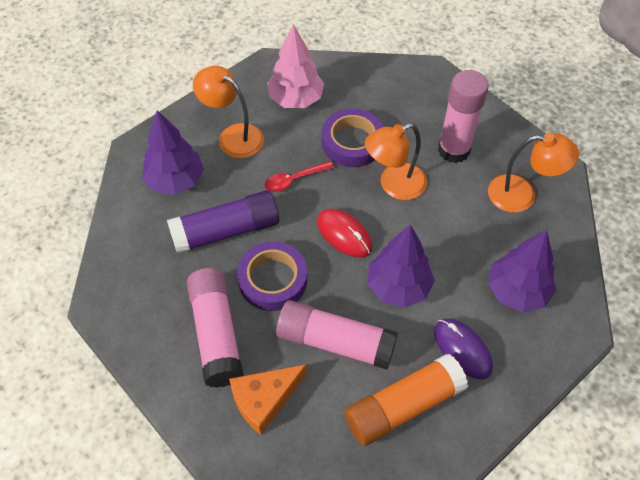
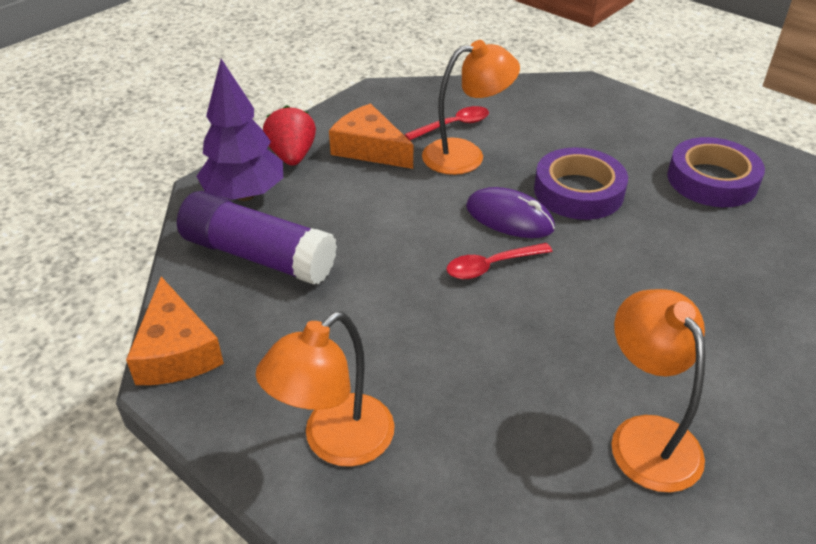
orange cheese: 1 -> 2
orange glue stick: 1 -> 0
pink glue stick: 3 -> 0
pink tree: 1 -> 0
purple tree: 3 -> 1
red mouse: 1 -> 0
red spoon: 1 -> 2
red strawberry: 0 -> 1

